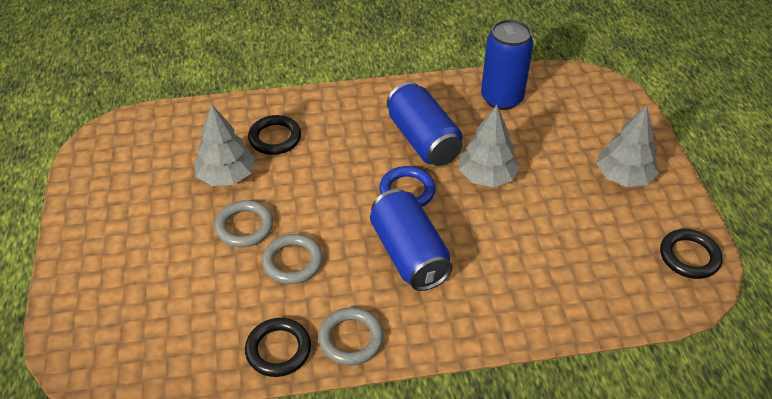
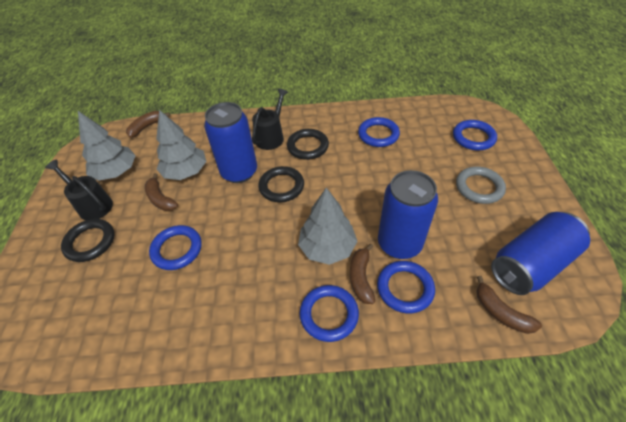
black watering can: 0 -> 2
blue ring: 1 -> 5
brown banana: 0 -> 4
grey ring: 3 -> 1

